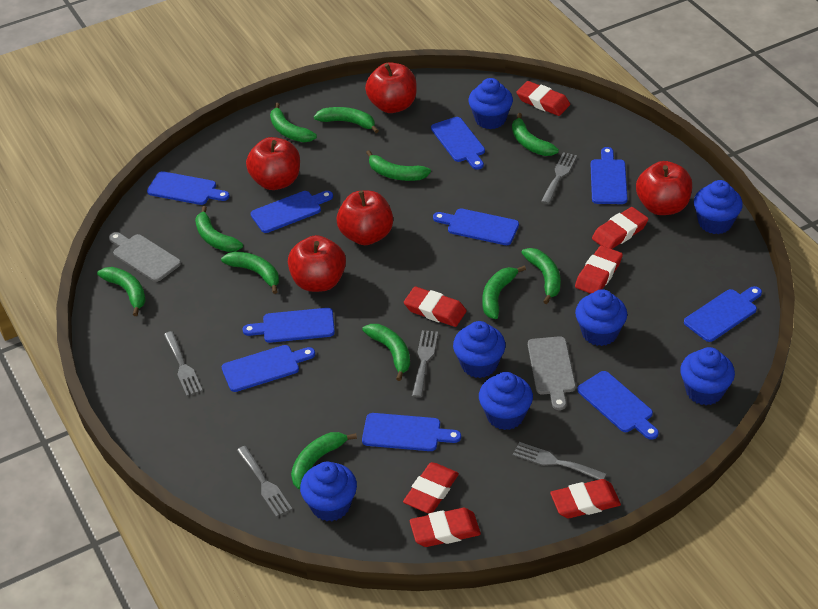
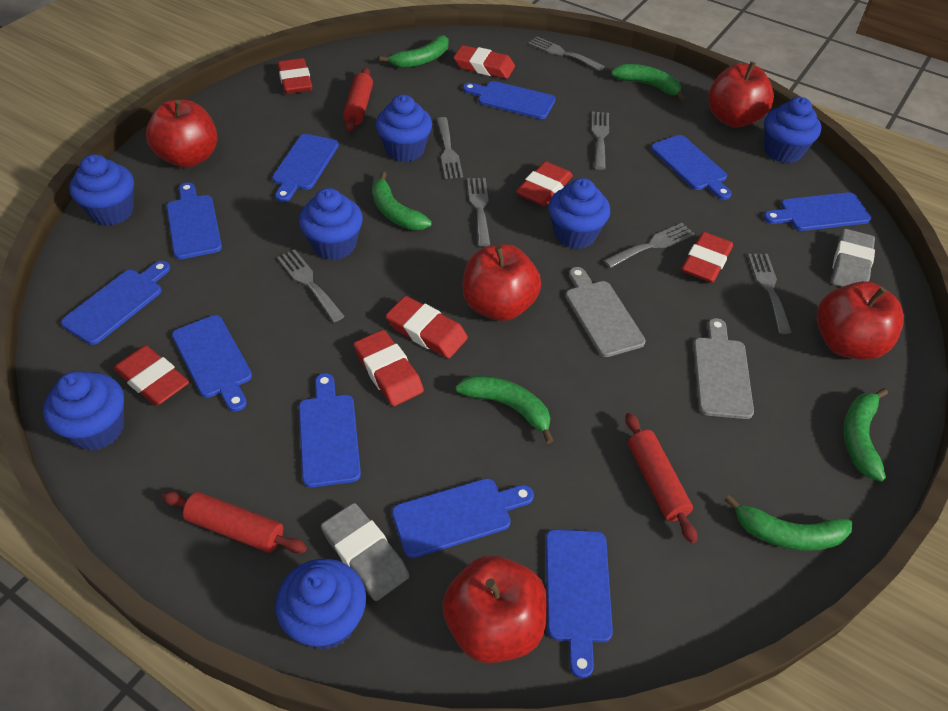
green banana: 11 -> 6
grey eraser: 0 -> 2
grey fork: 5 -> 7
red rolling pin: 0 -> 3

